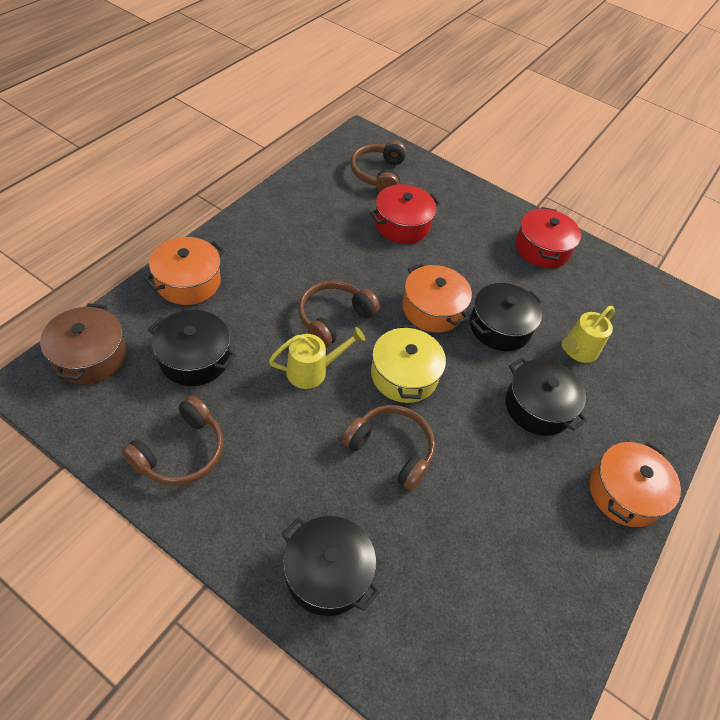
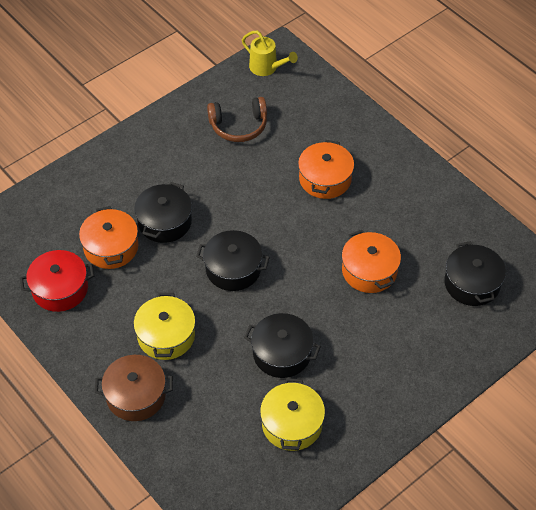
brown headphones: 4 -> 1
red pot: 2 -> 1
yellow pot: 1 -> 2
yellow watering can: 2 -> 1

